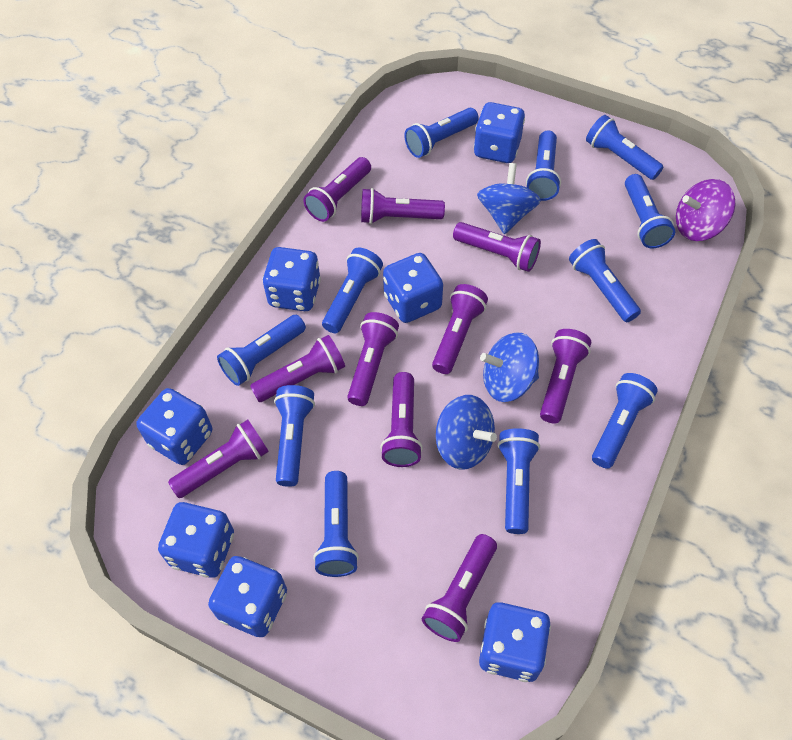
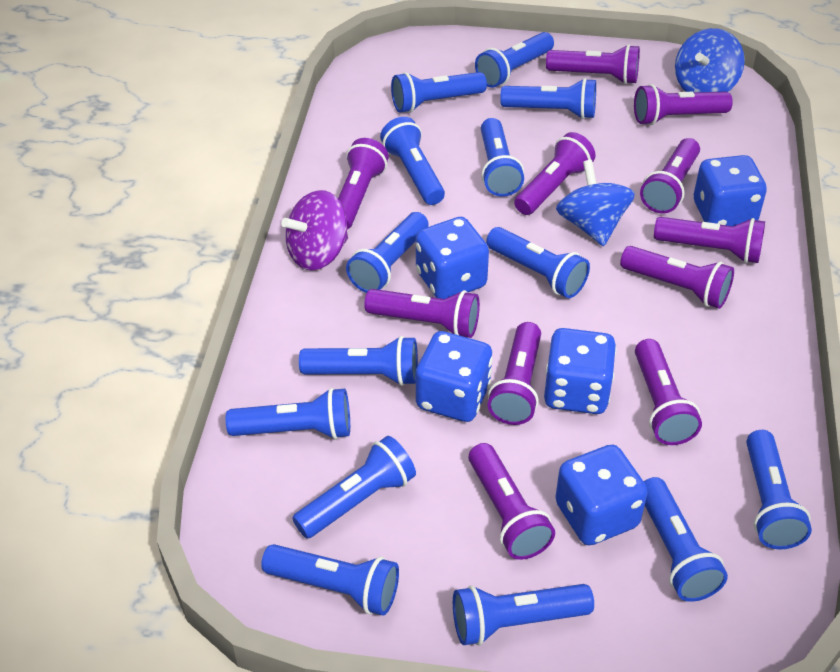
blue dice: 7 -> 5
blue flashlight: 11 -> 14
blue spinning top: 3 -> 2
purple flashlight: 10 -> 11

